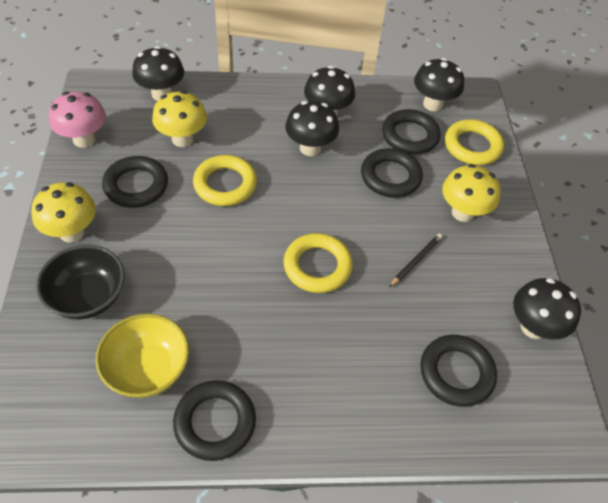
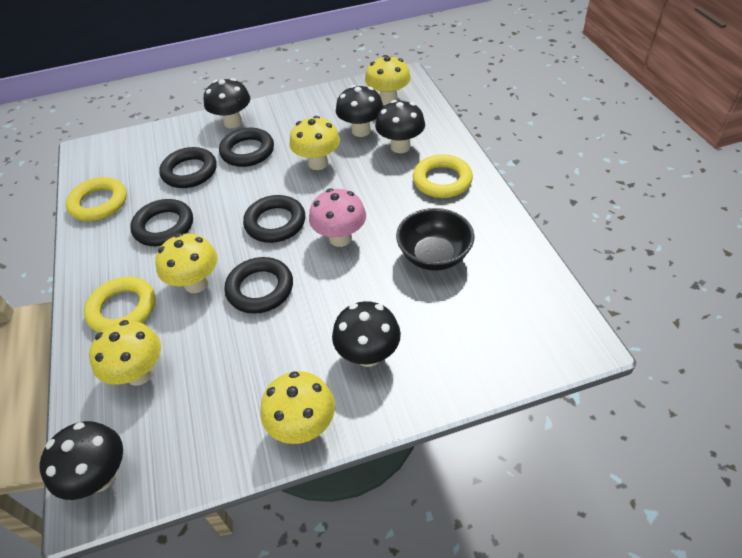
black pencil: 1 -> 0
yellow bowl: 1 -> 0
yellow mushroom: 3 -> 5

